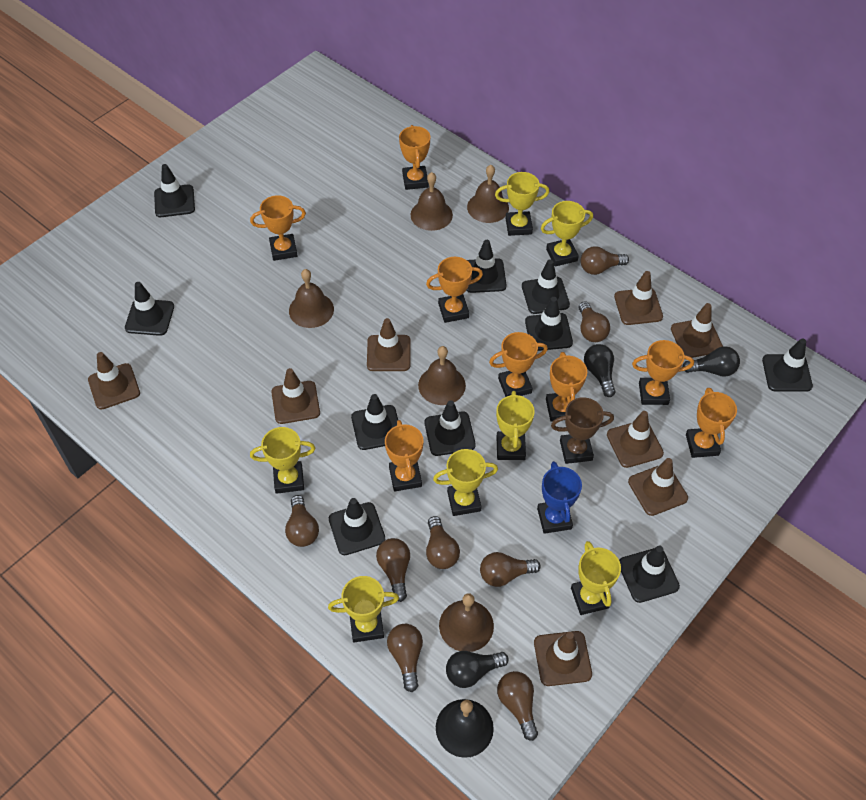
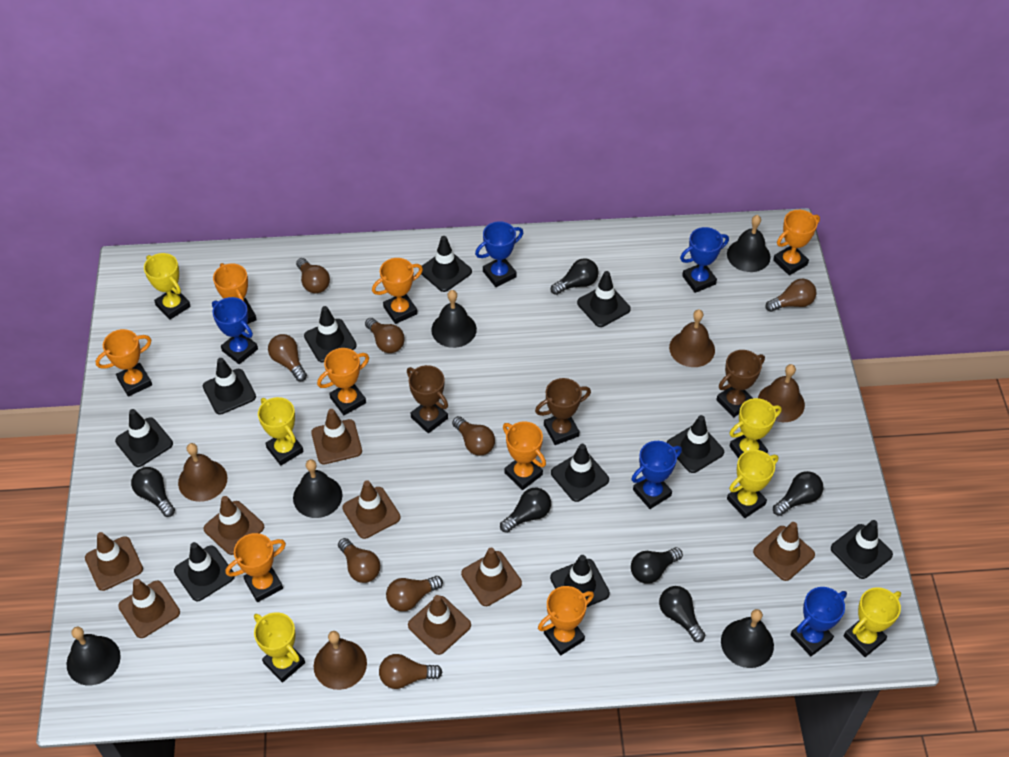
black bell: 1 -> 5
black light bulb: 3 -> 6
blue trophy: 1 -> 5
brown bell: 5 -> 4
brown trophy: 1 -> 3
yellow trophy: 7 -> 6

